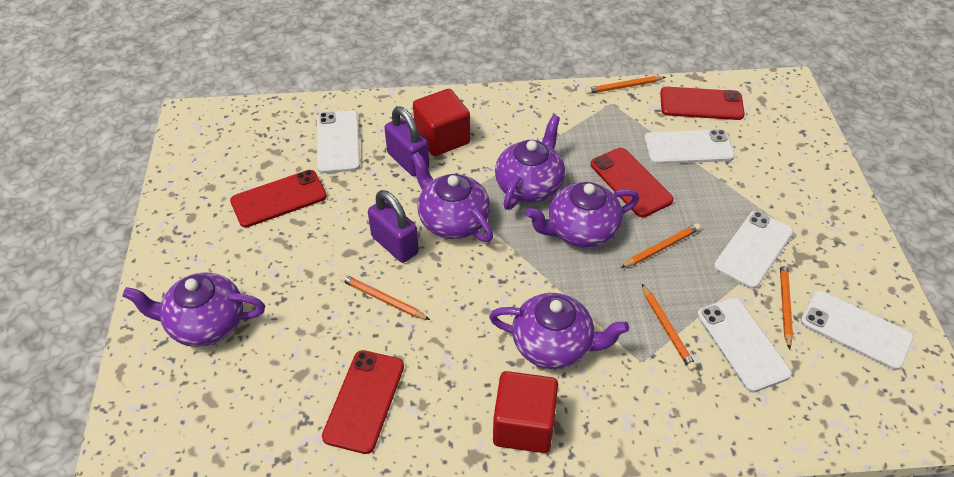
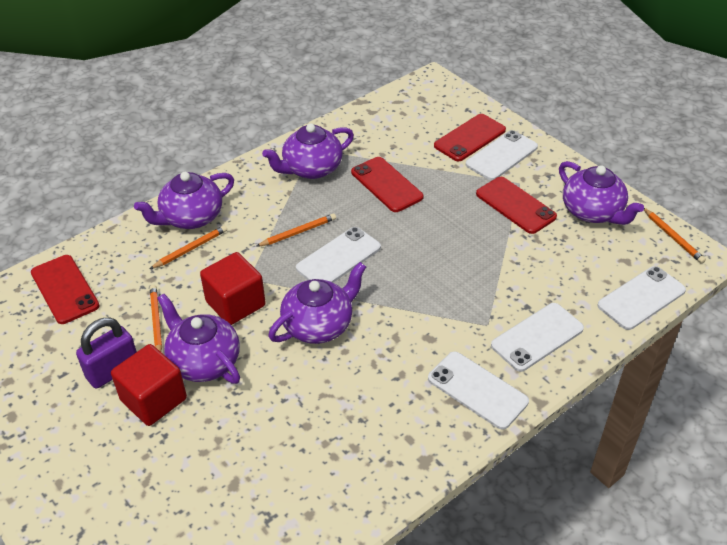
orange pencil: 5 -> 4
purple padlock: 2 -> 1

